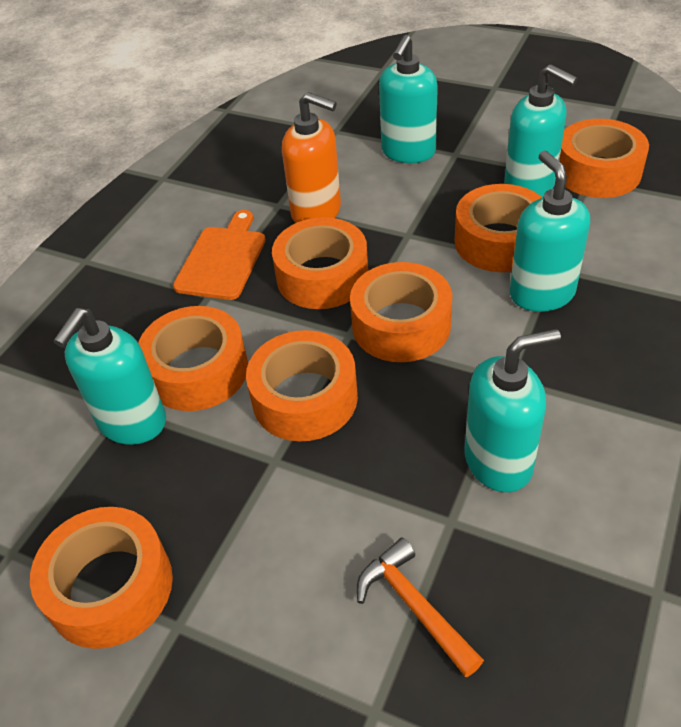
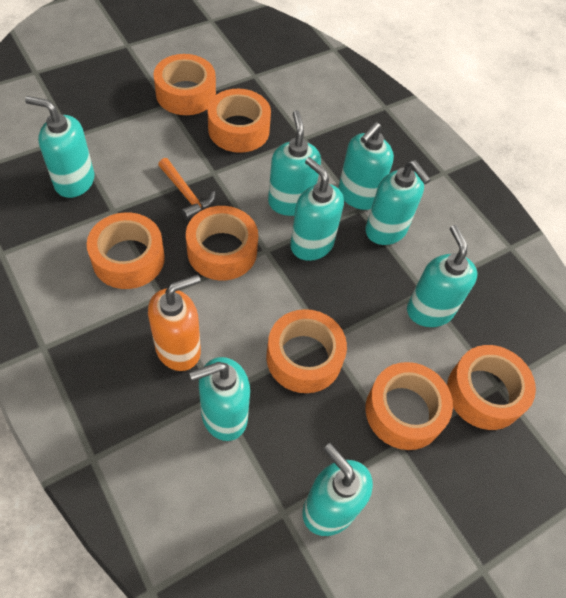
orange cutting board: 1 -> 0
turquoise soap dispenser: 5 -> 8

